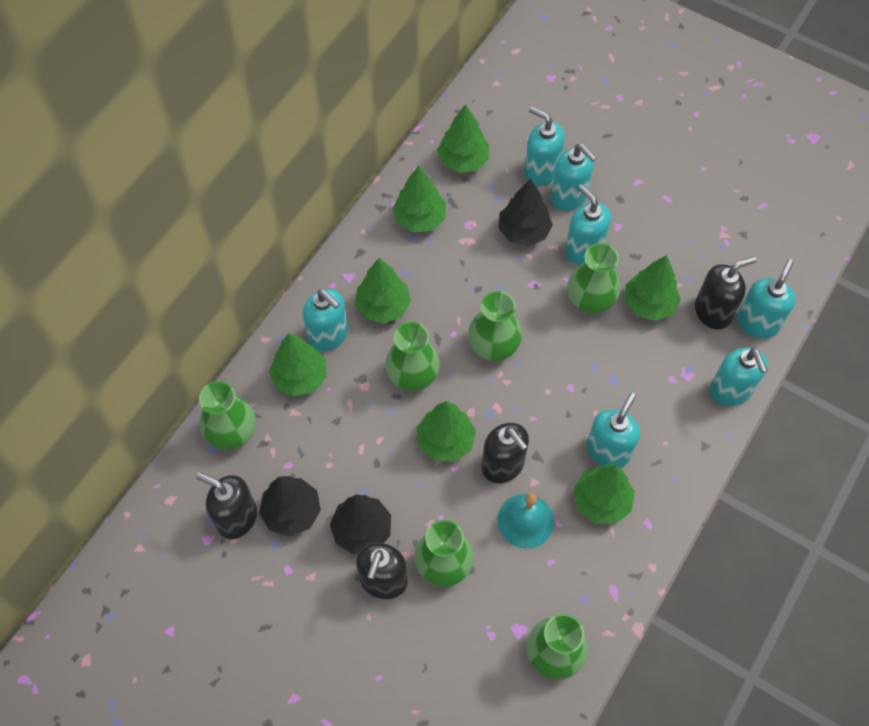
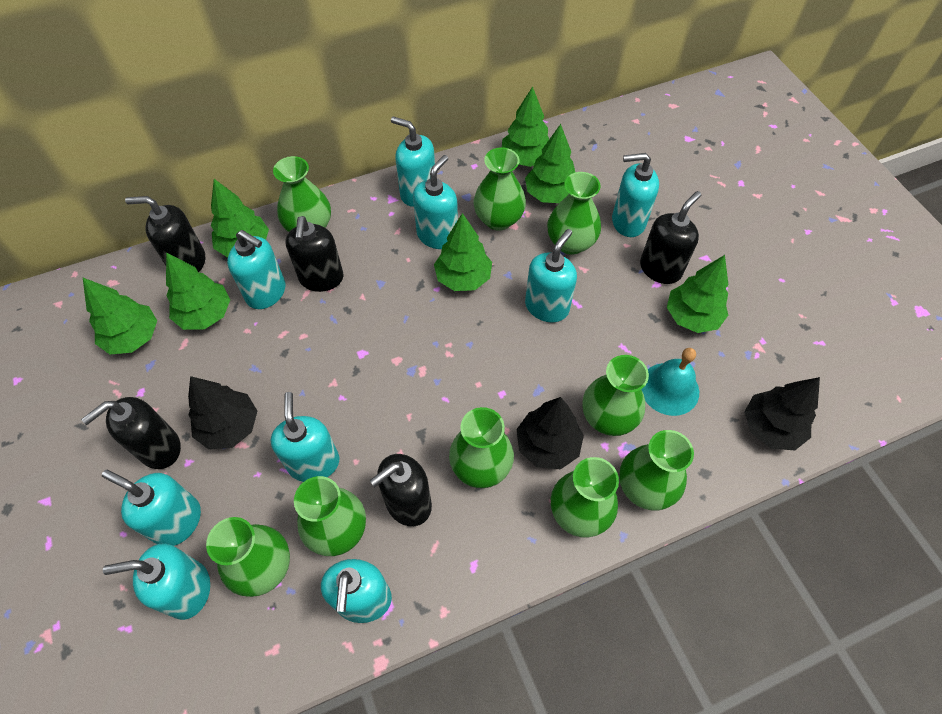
black soap dispenser: 4 -> 5
green vase: 6 -> 9
turquoise soap dispenser: 7 -> 9

